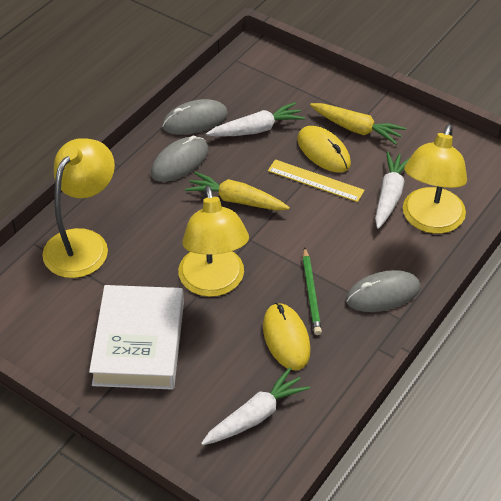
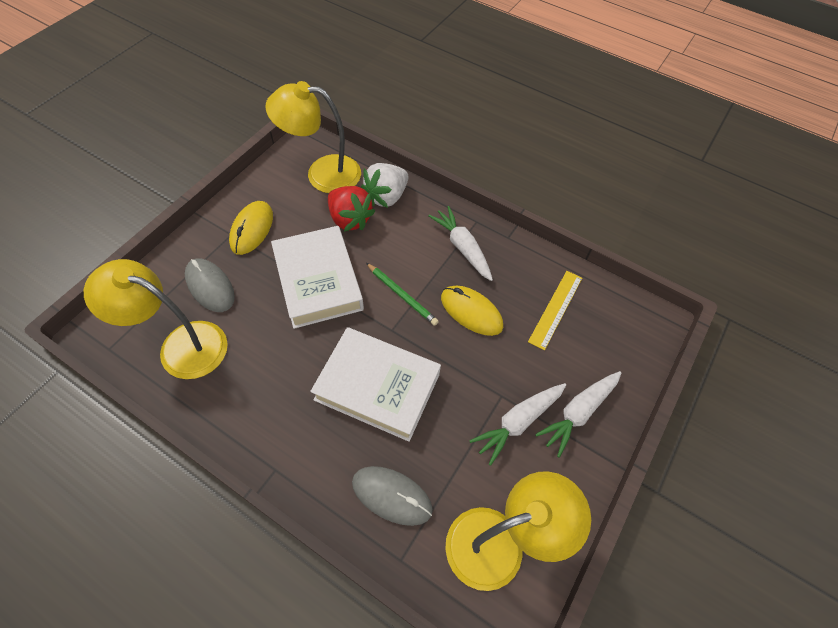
grey mouse: 3 -> 2
red strawberry: 0 -> 1
white book: 1 -> 2
white strawberry: 0 -> 1
yellow carrot: 2 -> 0

